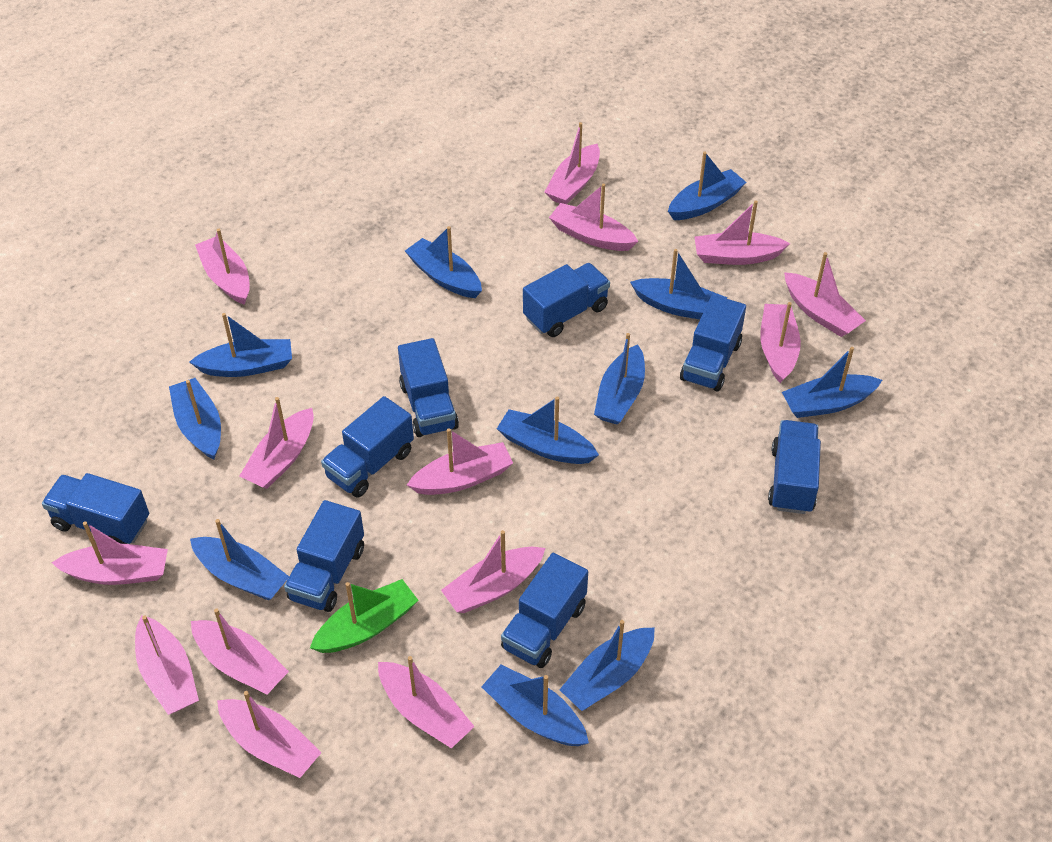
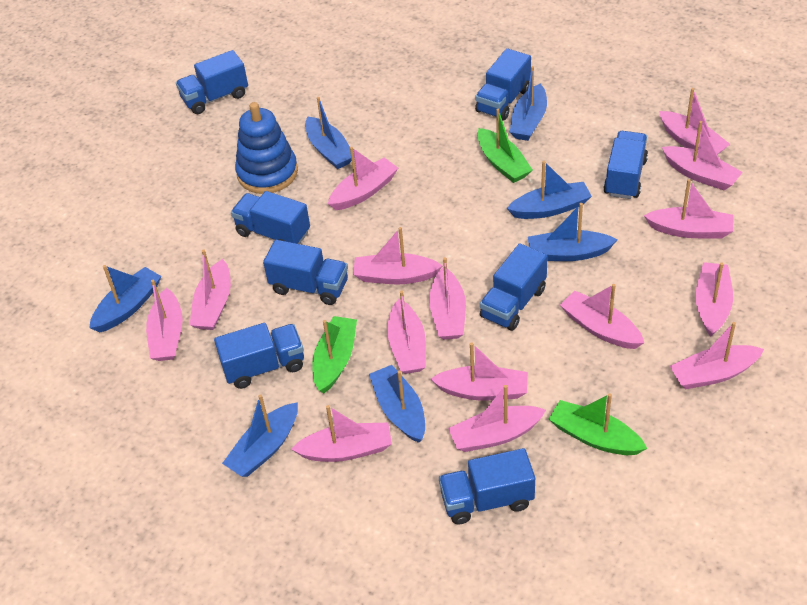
blue boat: 11 -> 7
blue stacking toy: 0 -> 1
green boat: 1 -> 3
pink boat: 14 -> 15

